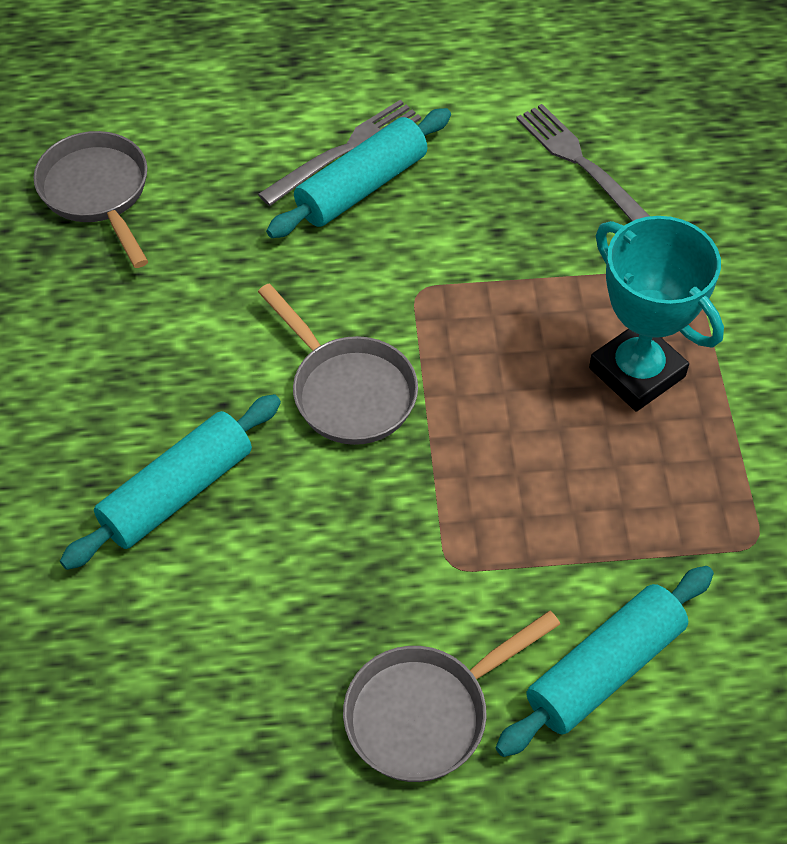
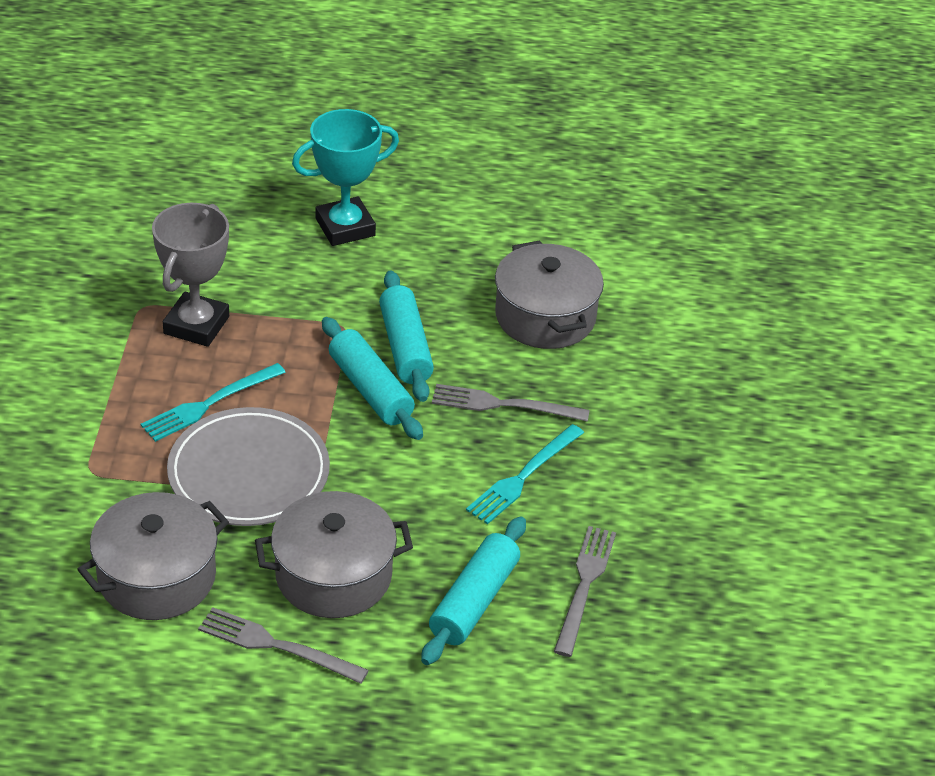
grey fork: 2 -> 3
grey pan: 3 -> 0
grey plate: 0 -> 1
grey pot: 0 -> 3
grey trophy: 0 -> 1
turquoise fork: 0 -> 2

